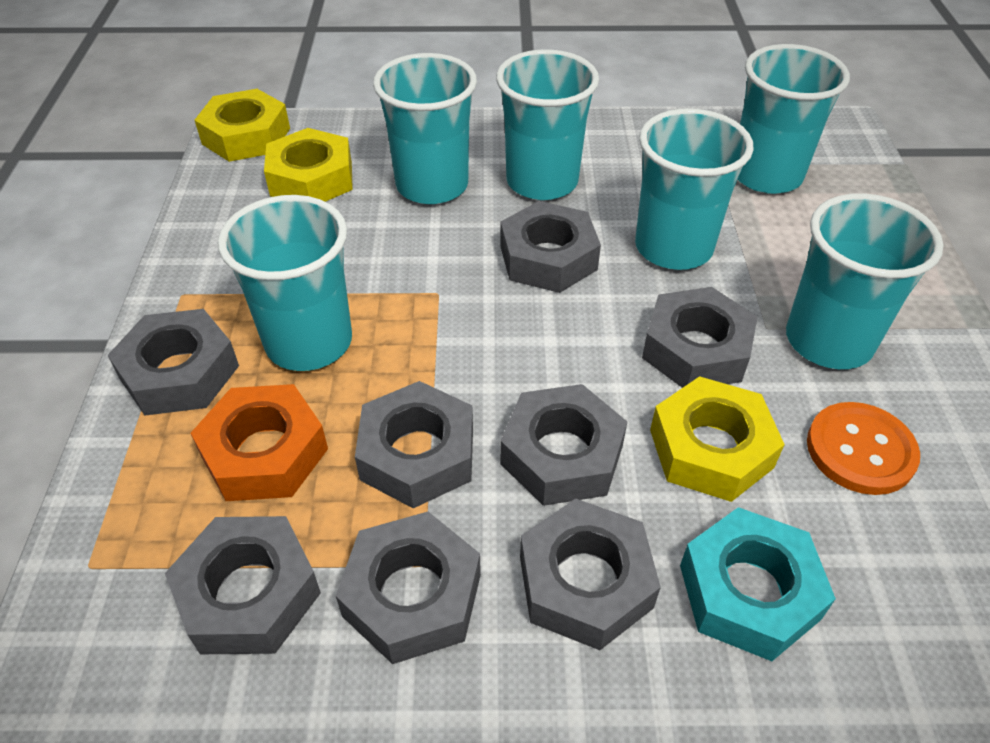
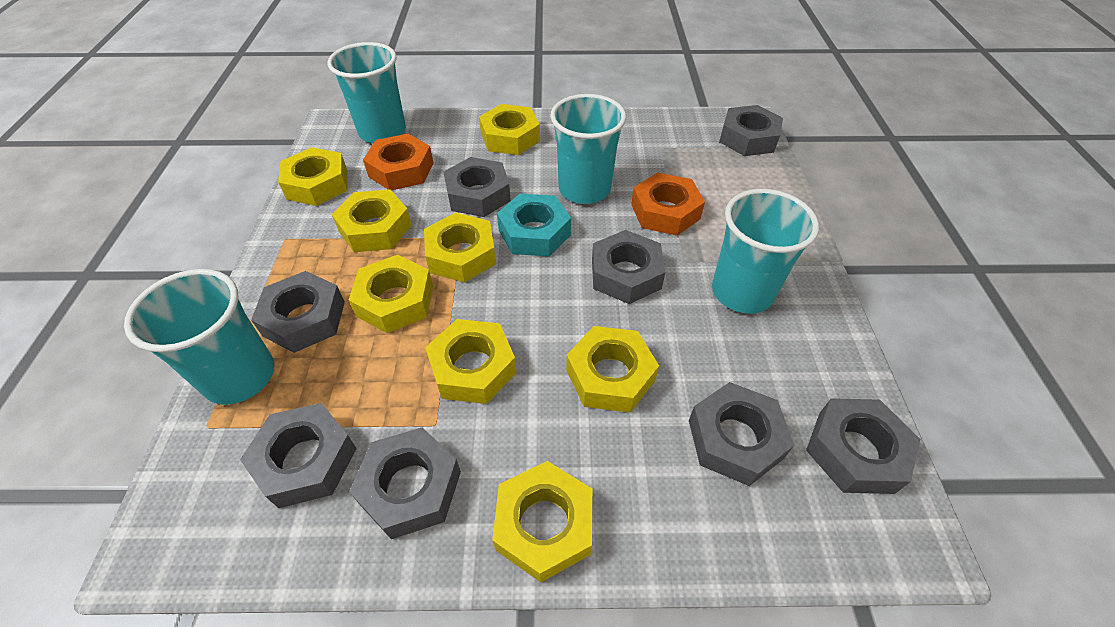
orange button: 1 -> 0
orange nut: 1 -> 2
turquoise cup: 6 -> 4
yellow nut: 3 -> 8

